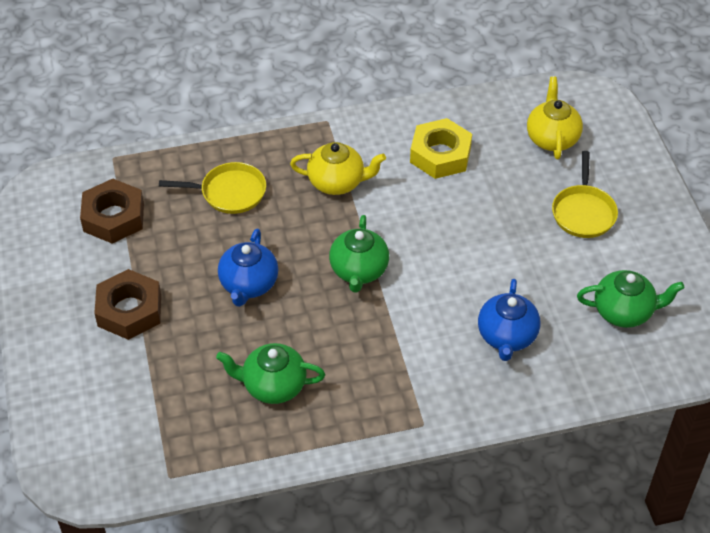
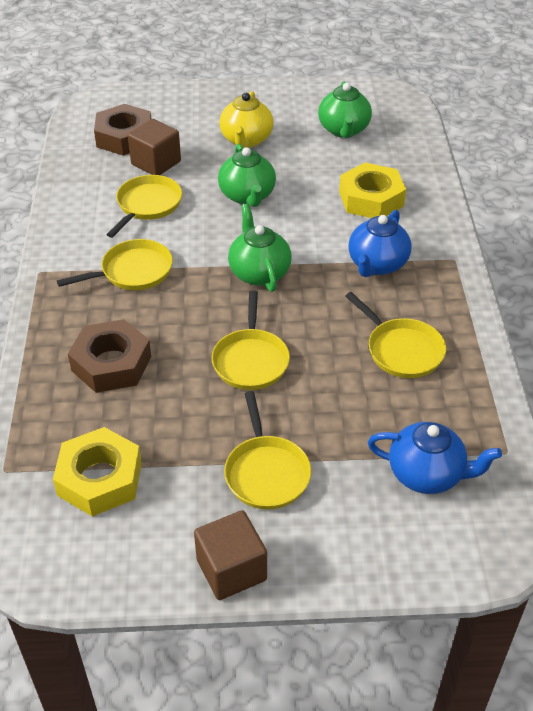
brown cube: 0 -> 2
yellow nut: 1 -> 2
yellow pan: 2 -> 5
yellow teapot: 2 -> 1

